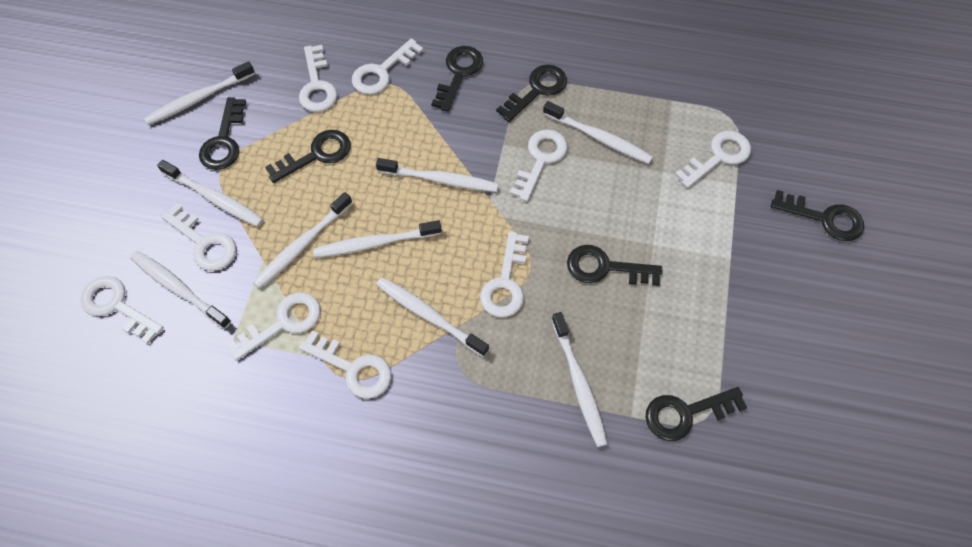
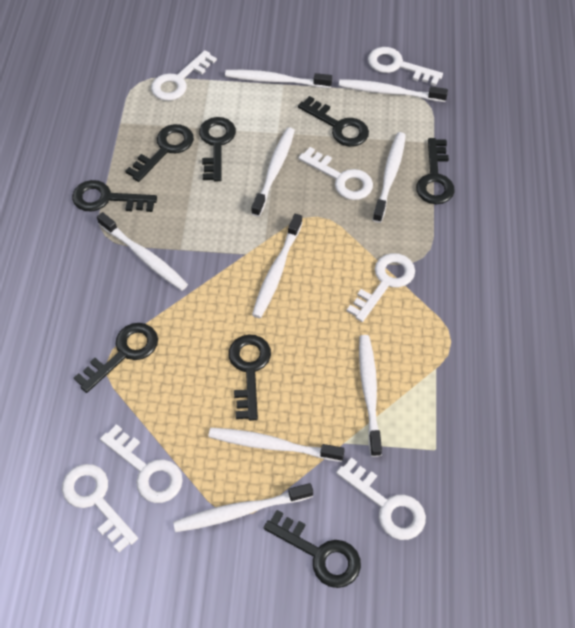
black key: 7 -> 8
white key: 9 -> 7

